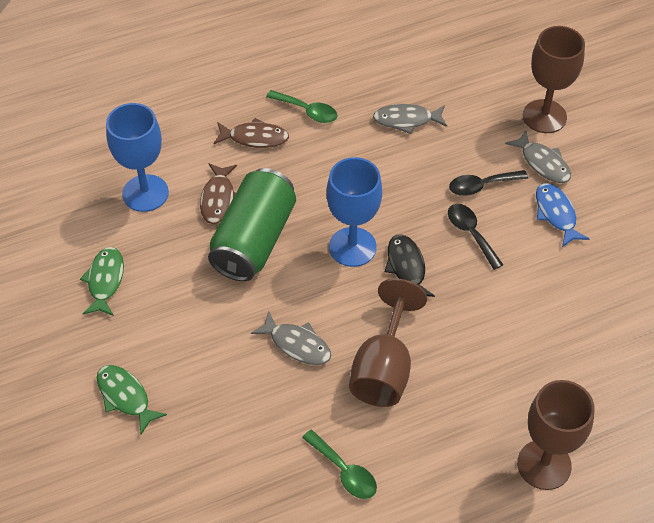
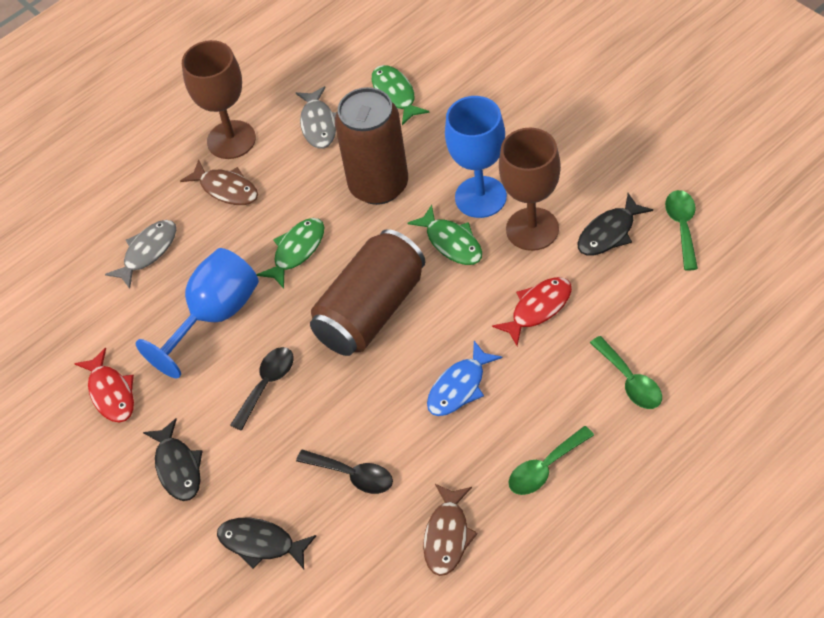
black fish: 1 -> 3
brown can: 0 -> 2
brown goblet: 3 -> 2
green can: 1 -> 0
green fish: 2 -> 3
green spoon: 2 -> 3
grey fish: 3 -> 2
red fish: 0 -> 2

